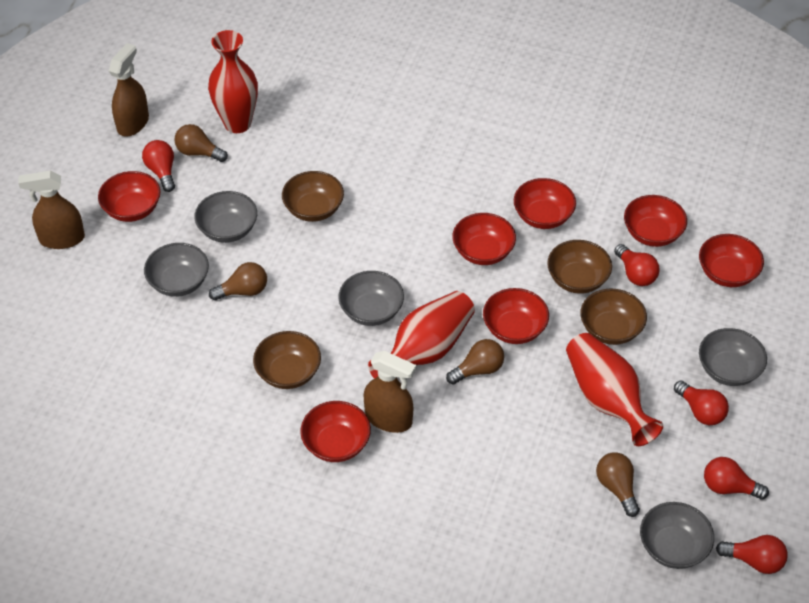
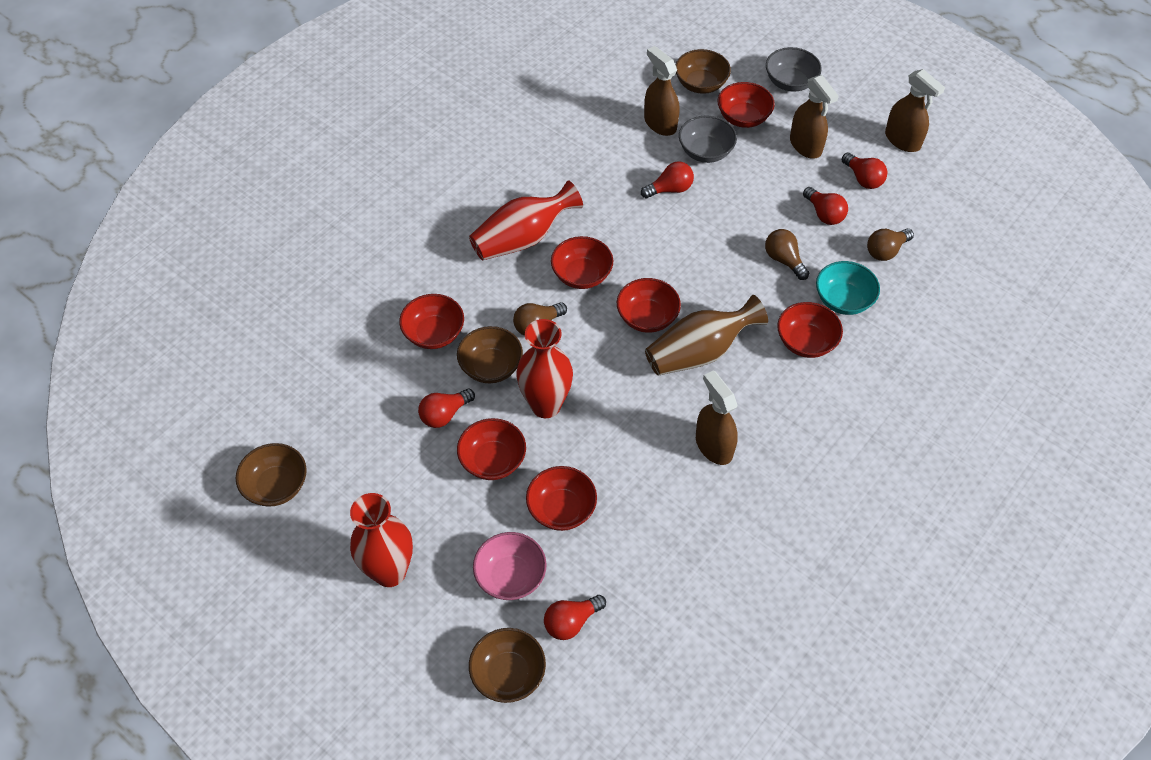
brown light bulb: 4 -> 3
brown spray bottle: 3 -> 4
brown vase: 0 -> 1
grey bowl: 5 -> 2
pink bowl: 0 -> 1
turquoise bowl: 0 -> 1

